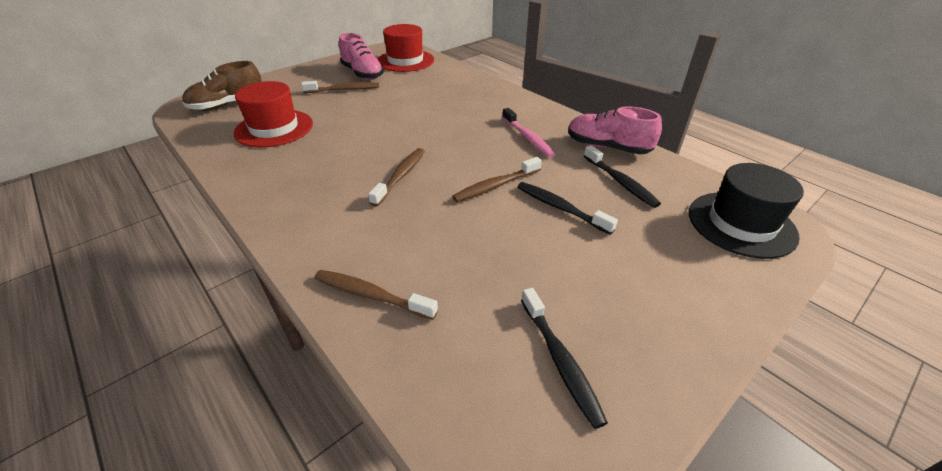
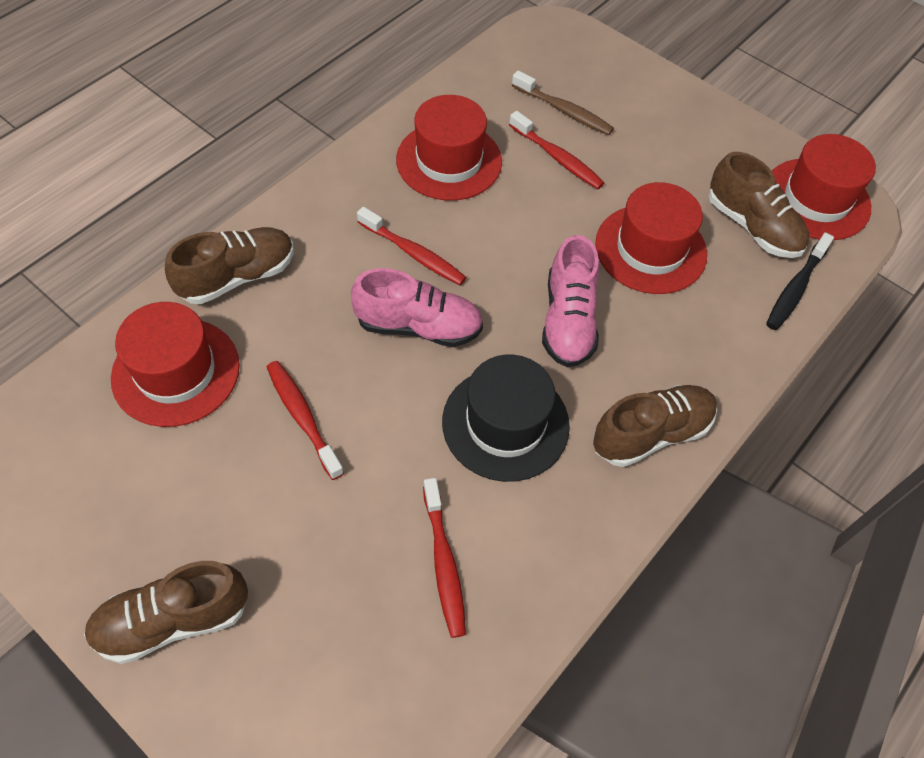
black toothbrush: 3 -> 1
brown shoe: 1 -> 4
brown toothbrush: 4 -> 1
pink toothbrush: 1 -> 0
red hat: 2 -> 4
red toothbrush: 0 -> 4

